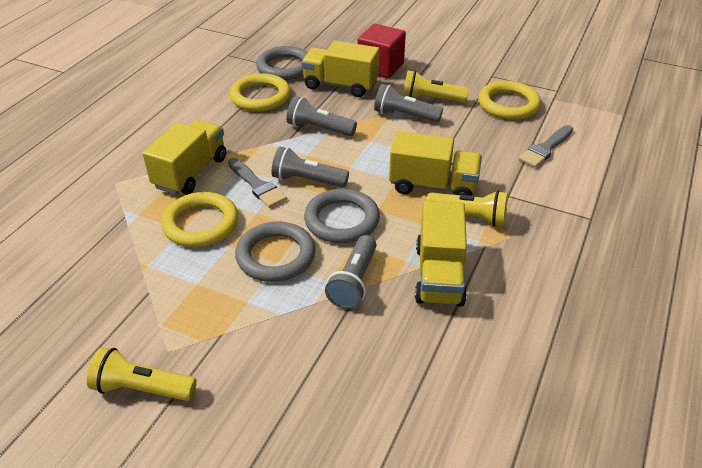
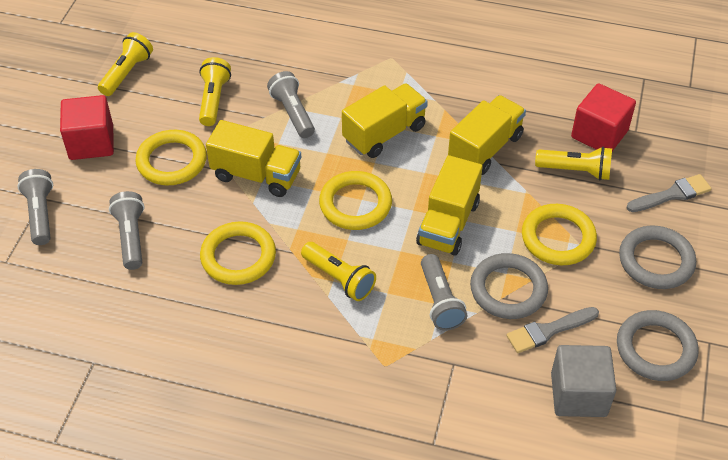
grey cube: 0 -> 1
red cube: 1 -> 2
yellow flashlight: 3 -> 4
yellow ring: 3 -> 4

